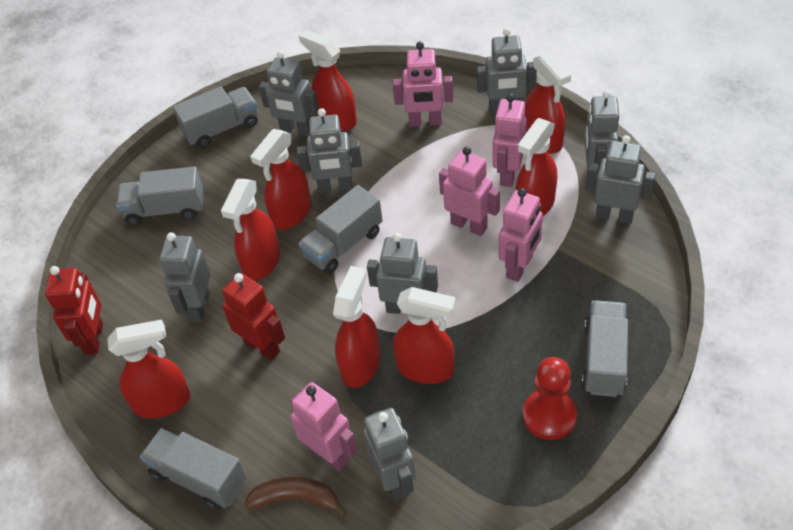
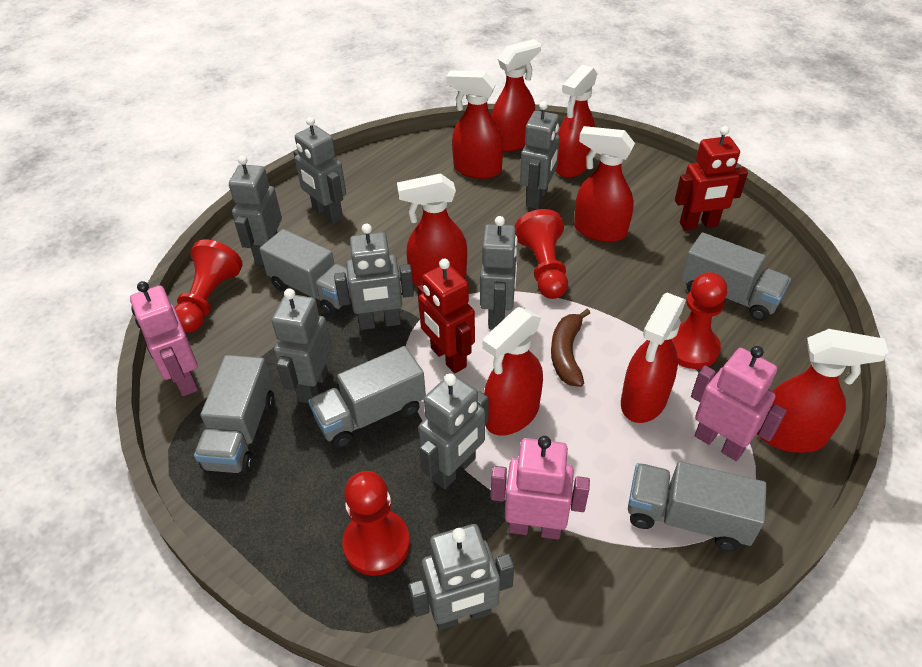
pink robot: 5 -> 3
red pawn: 1 -> 4

